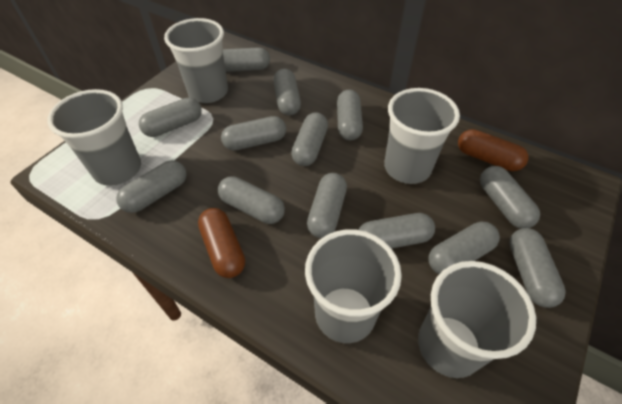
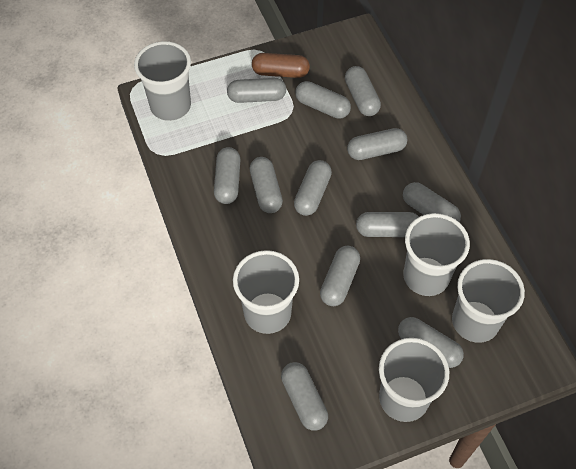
brown capsule: 2 -> 1
grey capsule: 13 -> 12

